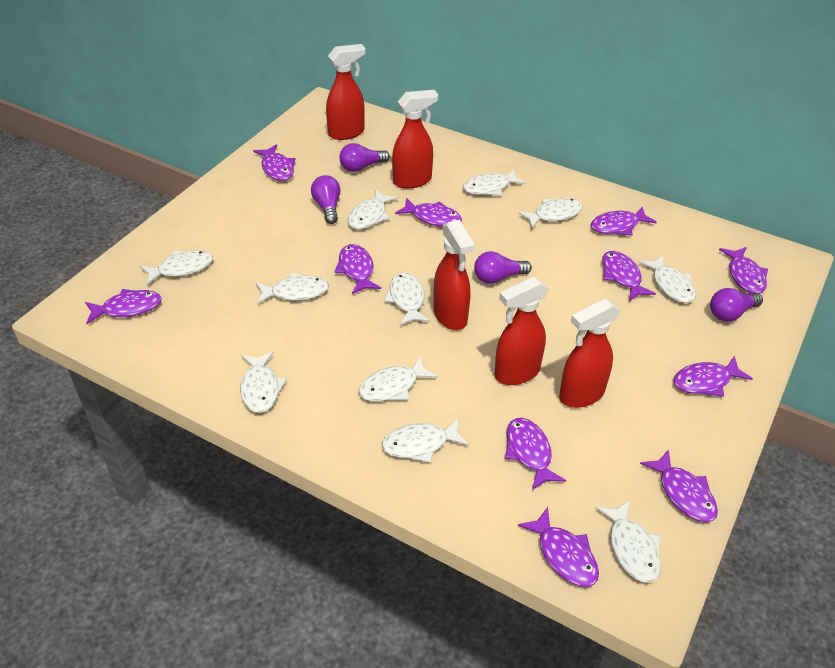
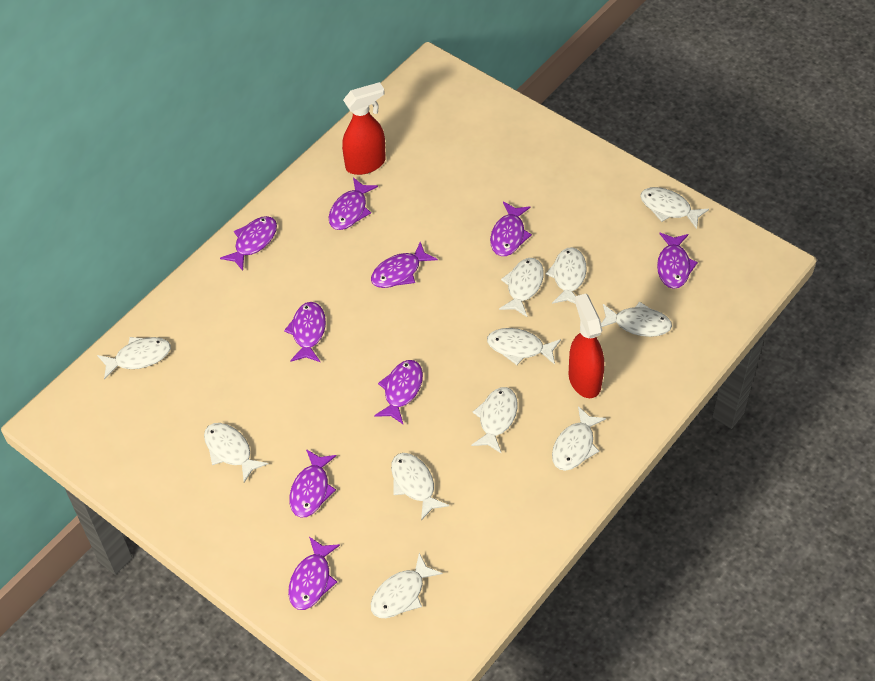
purple fish: 11 -> 9
purple light bulb: 4 -> 0
red spray bottle: 5 -> 2

